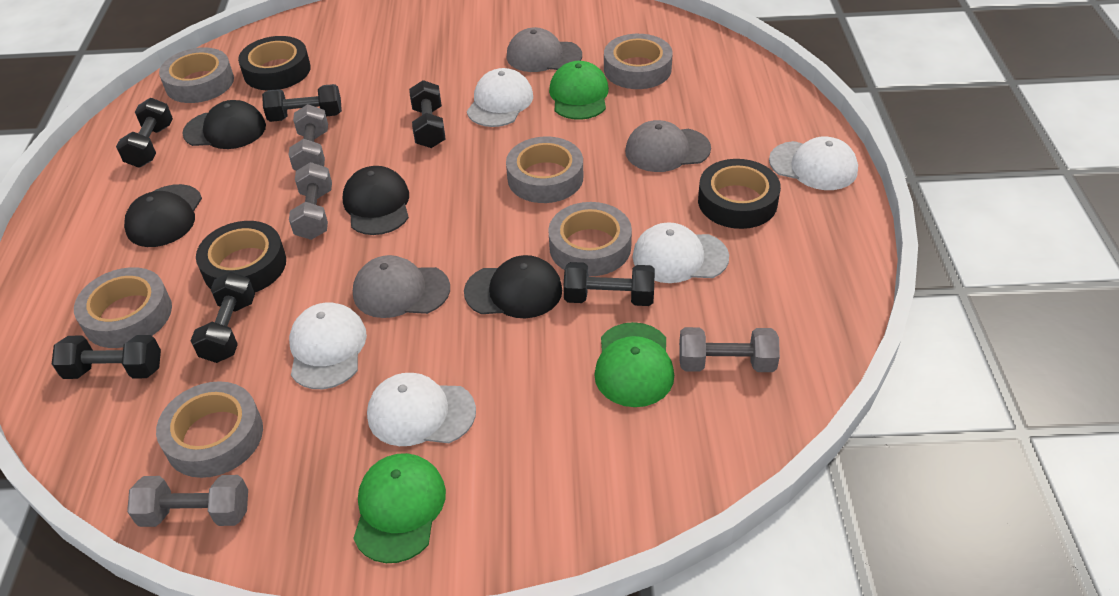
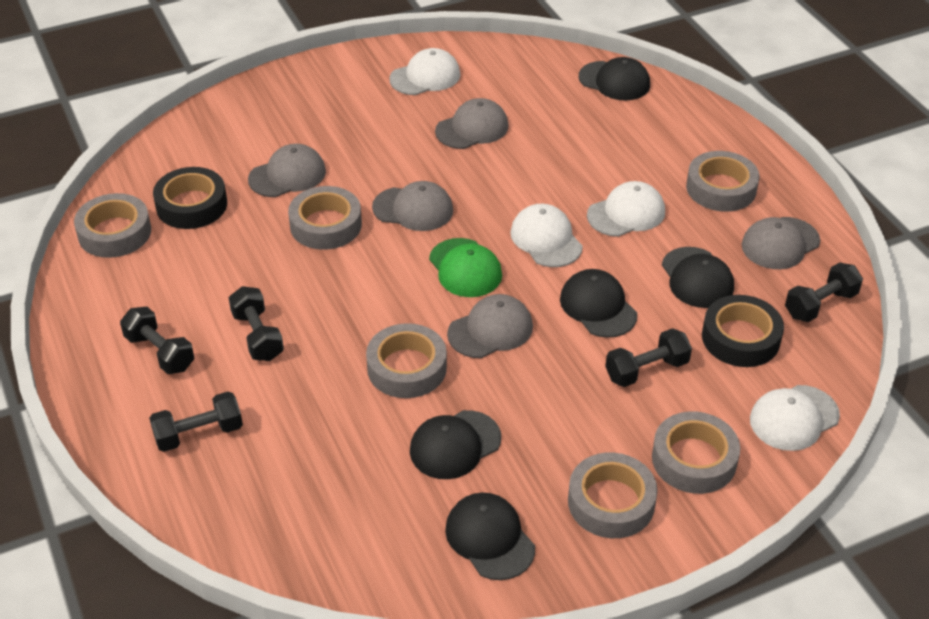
black cap: 4 -> 5
black dumbbell: 6 -> 5
black tape: 3 -> 2
green cap: 3 -> 1
grey cap: 3 -> 5
grey dumbbell: 4 -> 0
white cap: 5 -> 4

